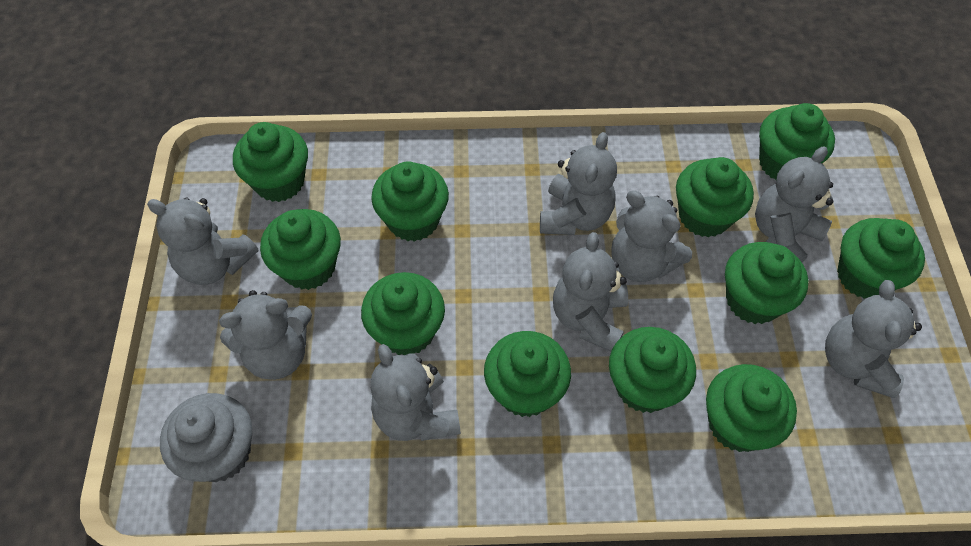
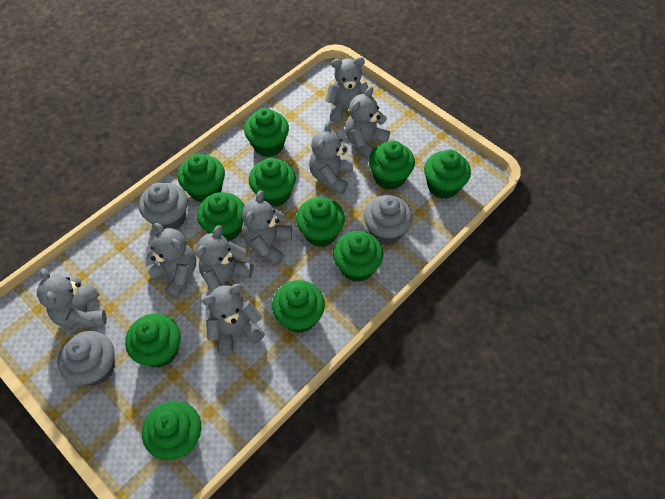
grey cupcake: 1 -> 3

